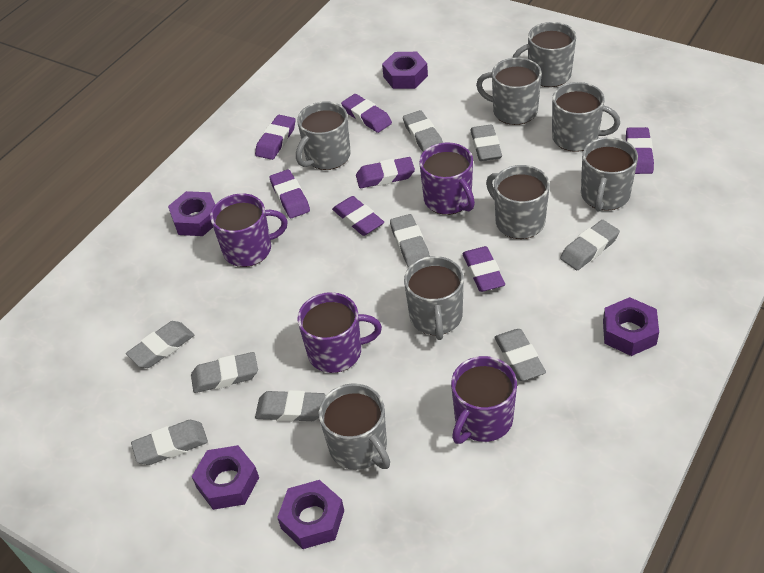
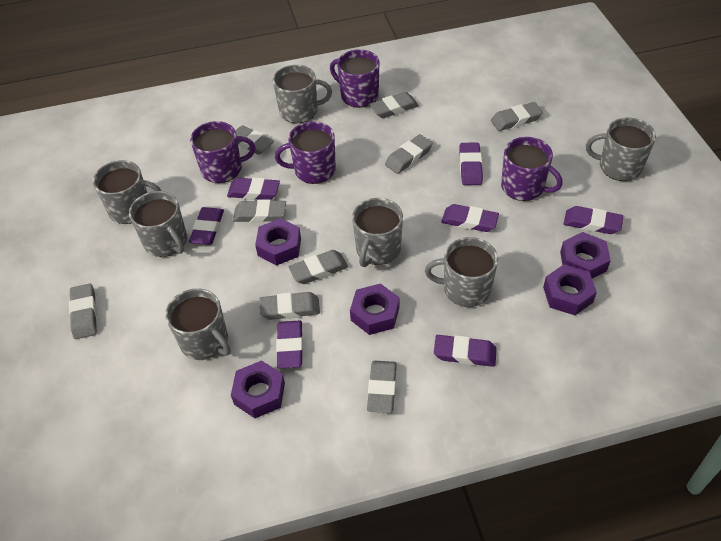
grey mug: 8 -> 7

